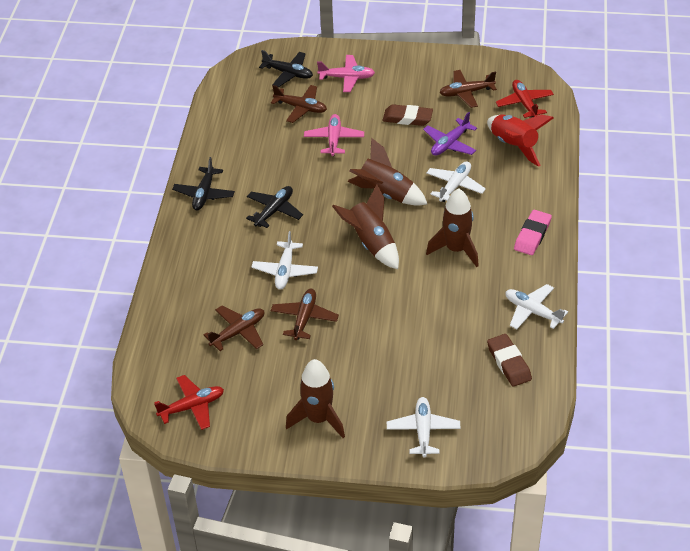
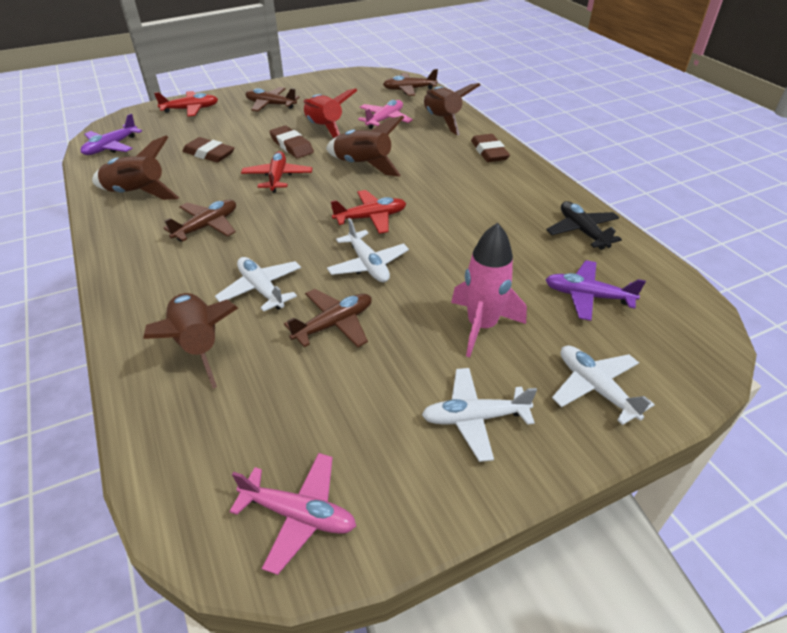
black plane: 3 -> 1
brown eraser: 2 -> 3
pink eraser: 1 -> 0
pink rocket: 0 -> 1
purple plane: 1 -> 2
red plane: 2 -> 3

